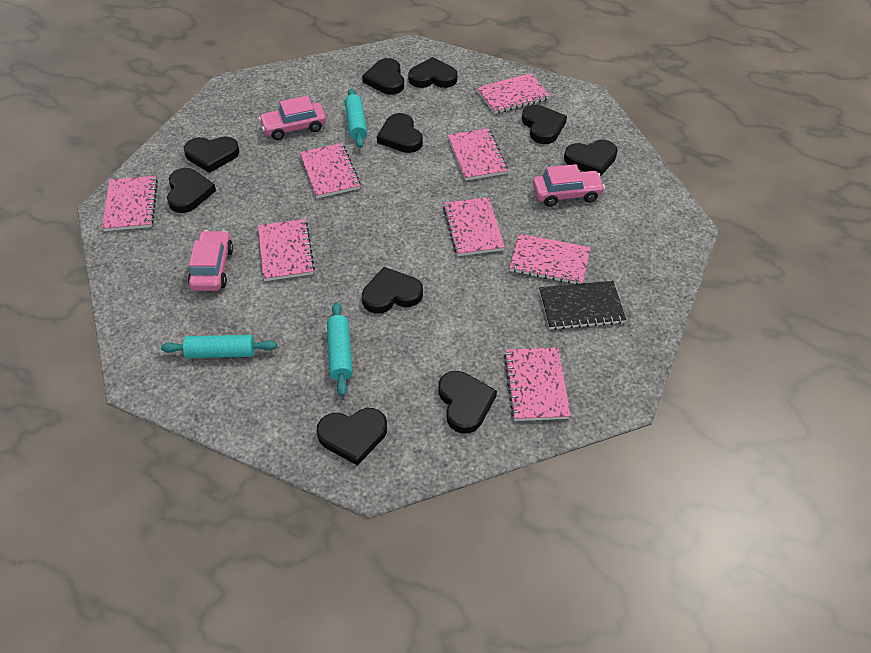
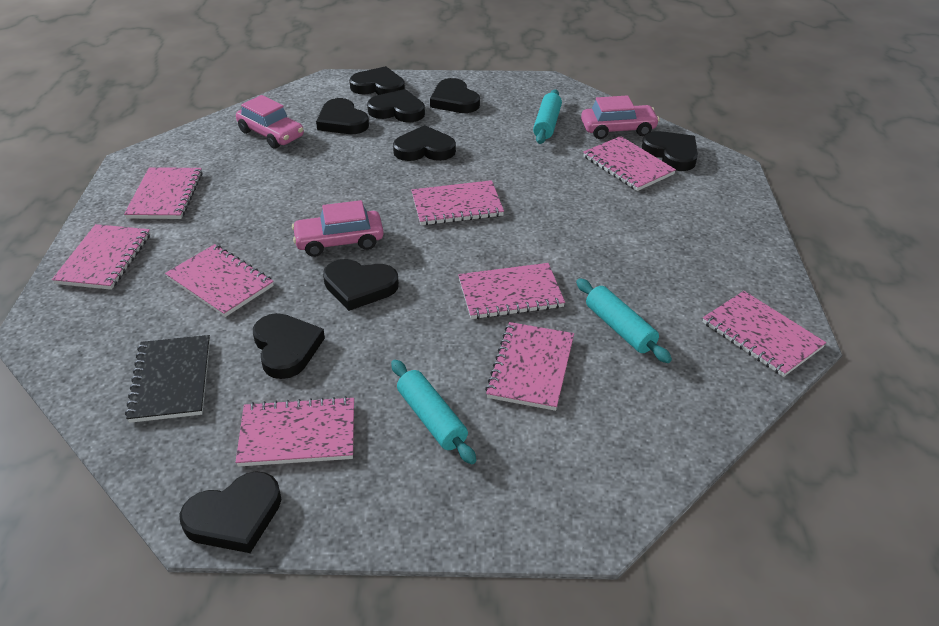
black heart: 10 -> 9
pink notebook: 8 -> 9

